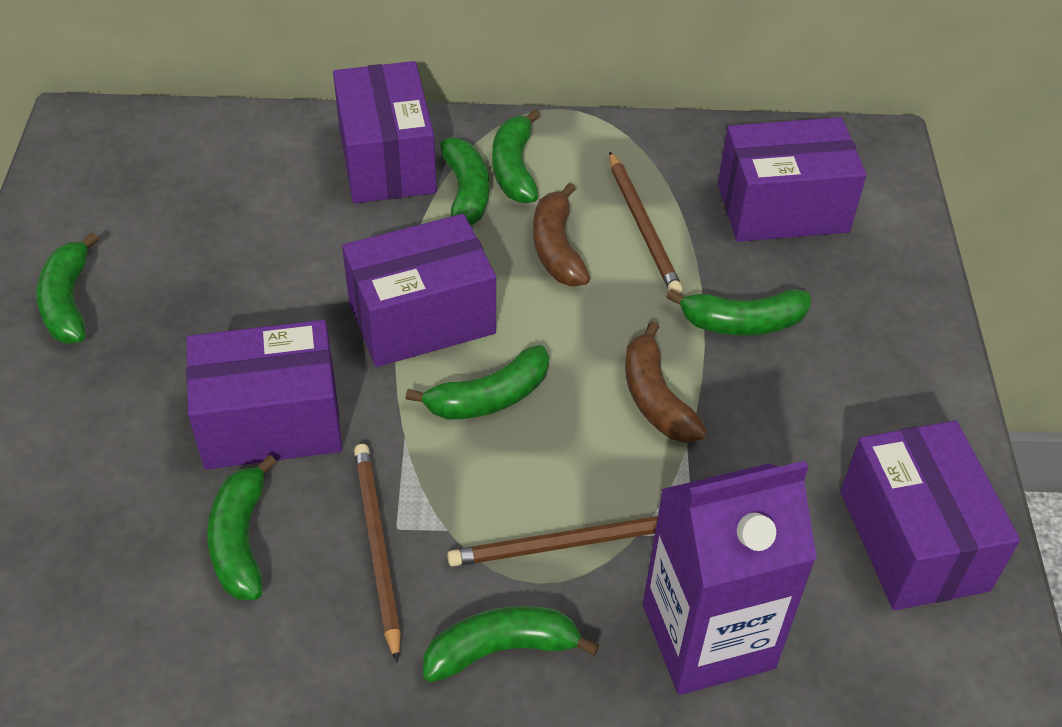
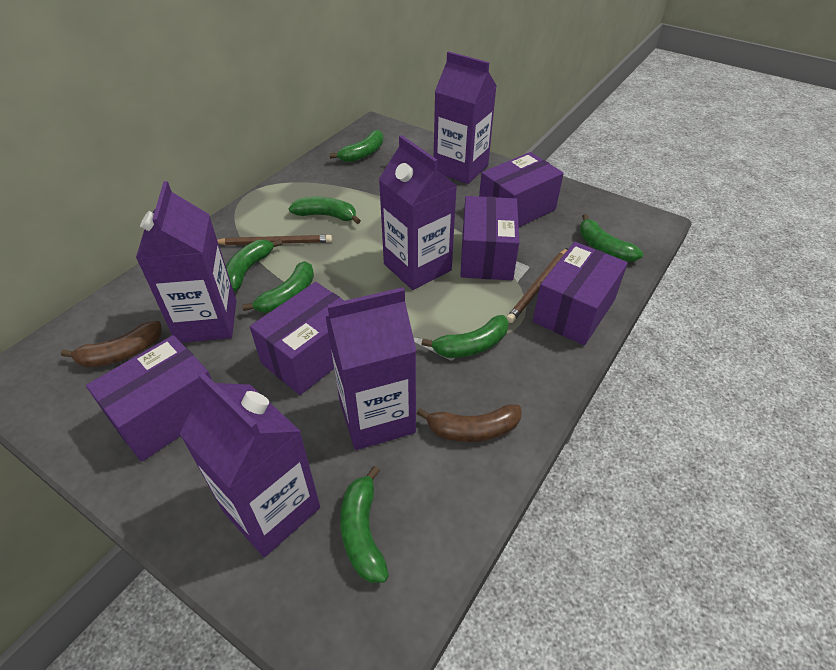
brown pencil: 3 -> 2
purple carton: 1 -> 5

